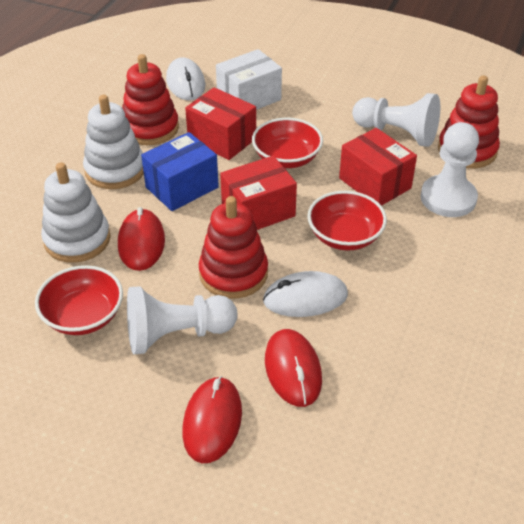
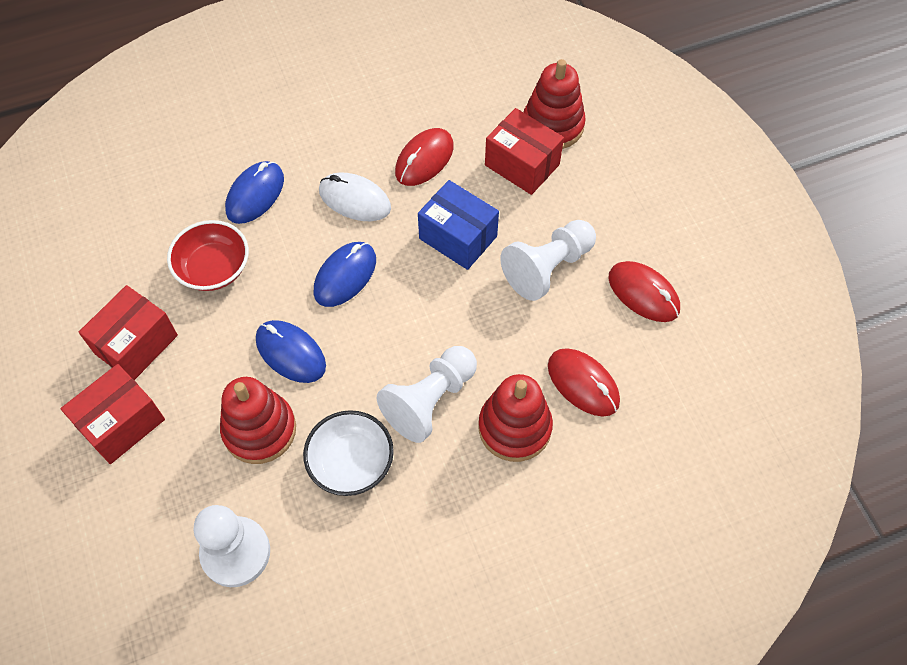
blue mouse: 0 -> 3
red bowl: 3 -> 1
white bowl: 0 -> 1
white box: 1 -> 0
white mouse: 2 -> 1
white stacking toy: 2 -> 0

